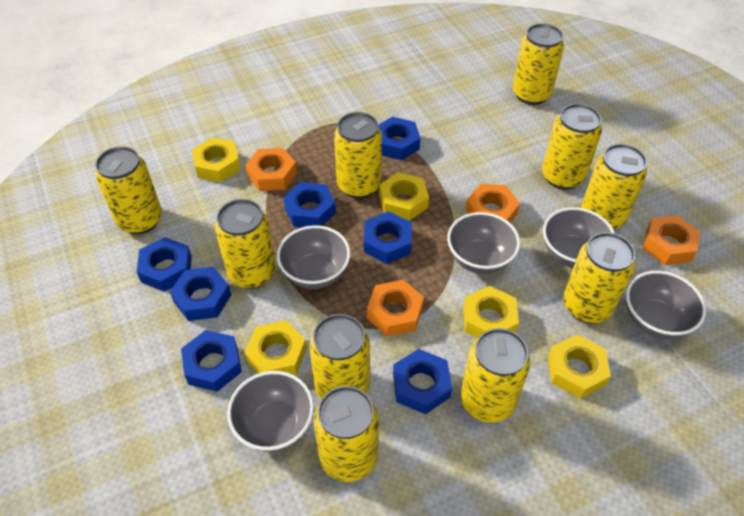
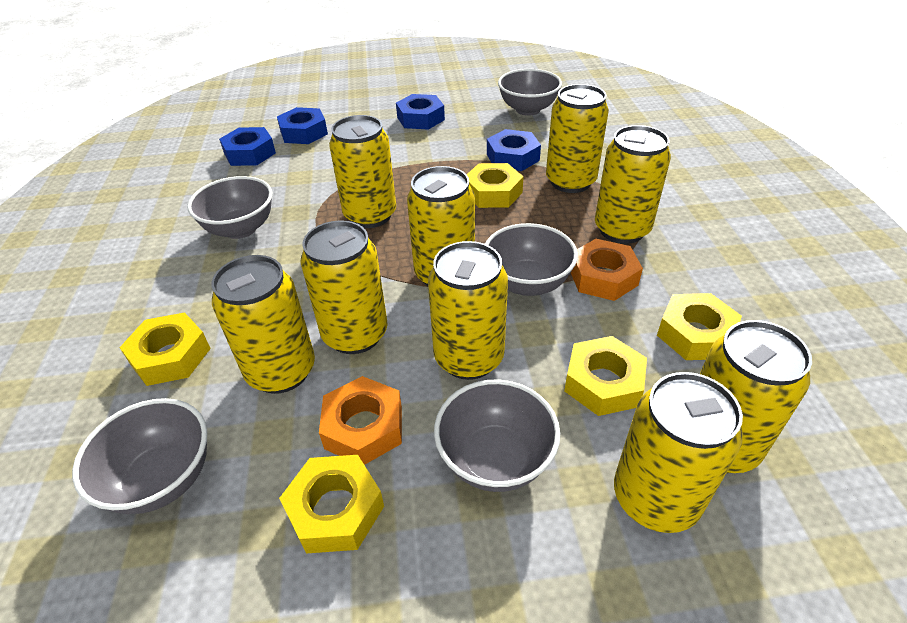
blue nut: 7 -> 4
orange nut: 4 -> 2
yellow can: 10 -> 9

